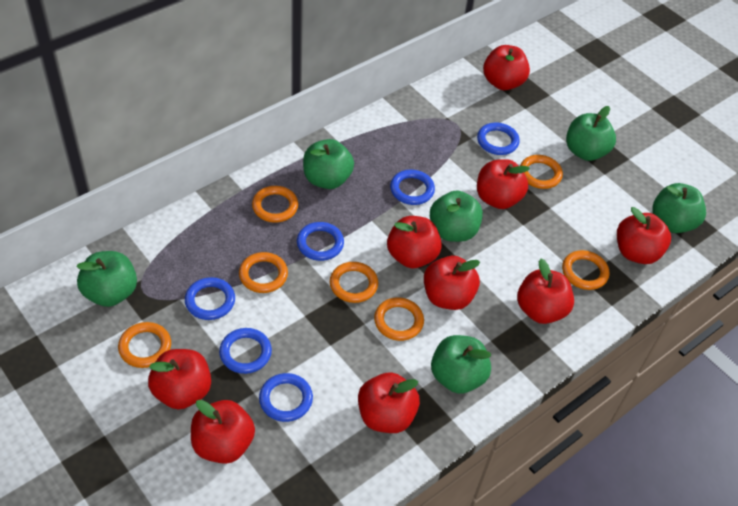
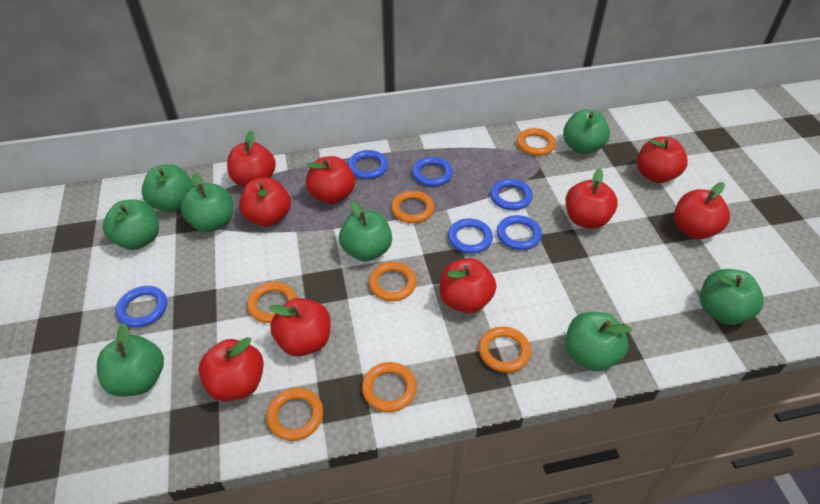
green apple: 6 -> 8

